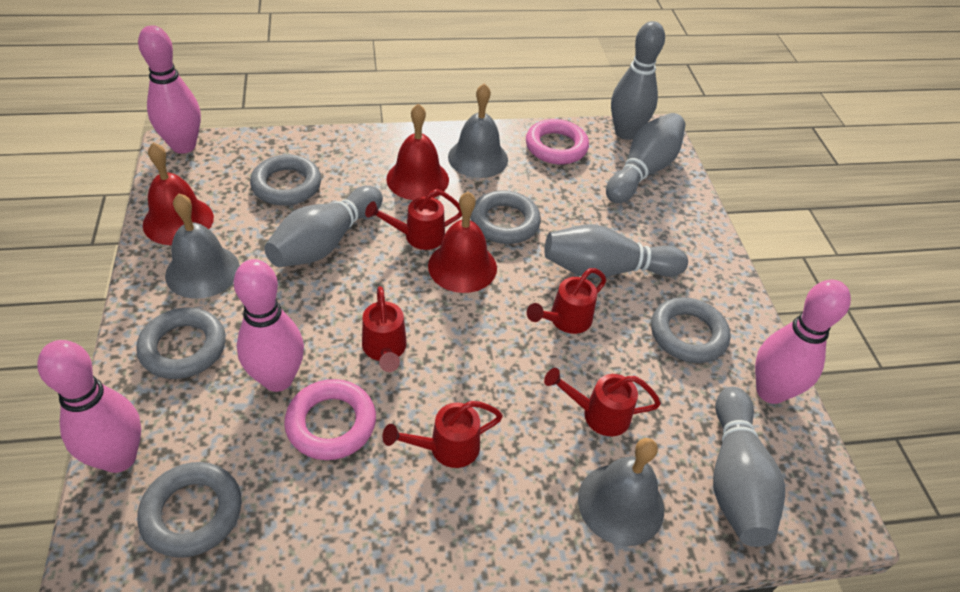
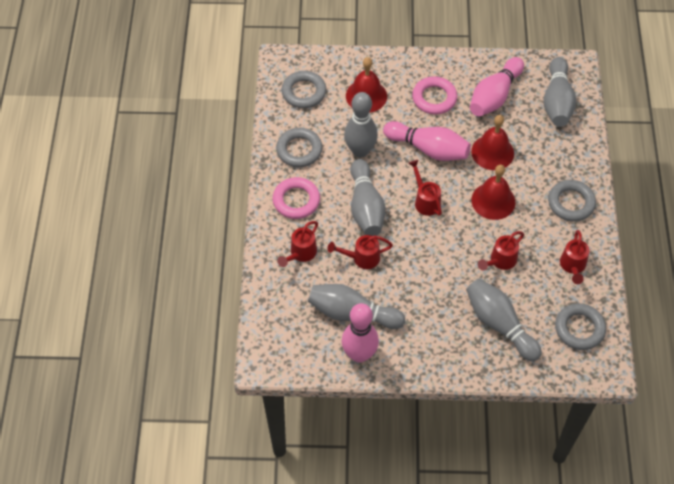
grey bell: 3 -> 0
grey ring: 5 -> 4
pink bowling pin: 4 -> 3

